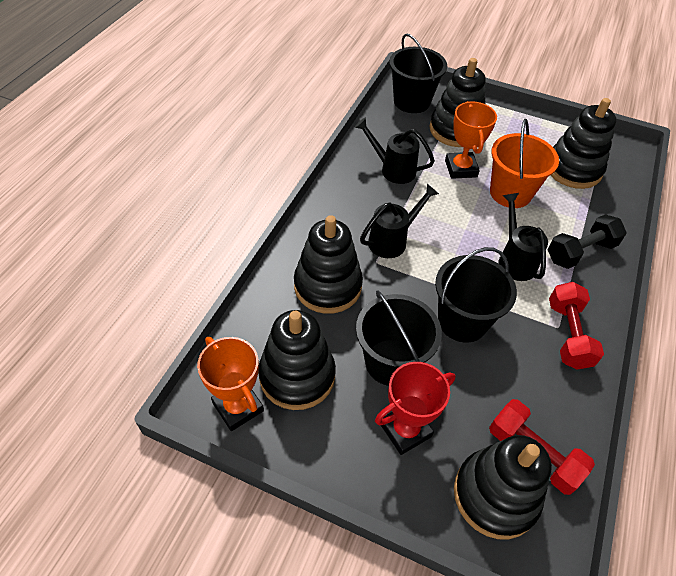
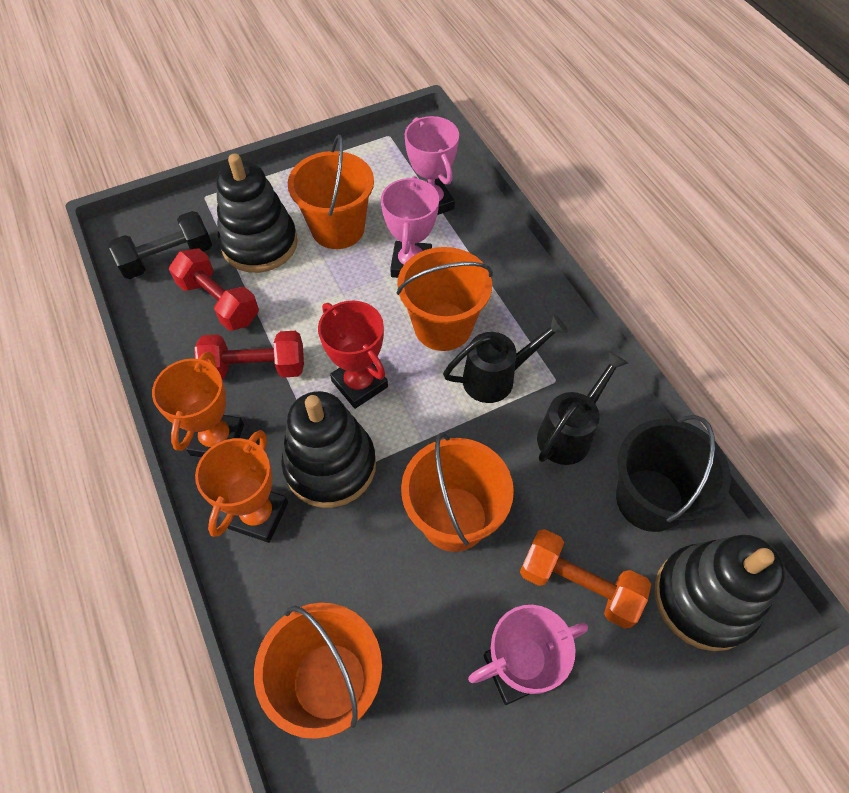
black bucket: 3 -> 1
black stacking toy: 5 -> 3
black watering can: 3 -> 2
orange bucket: 1 -> 4
orange dumbbell: 0 -> 1
pink trophy: 0 -> 3

